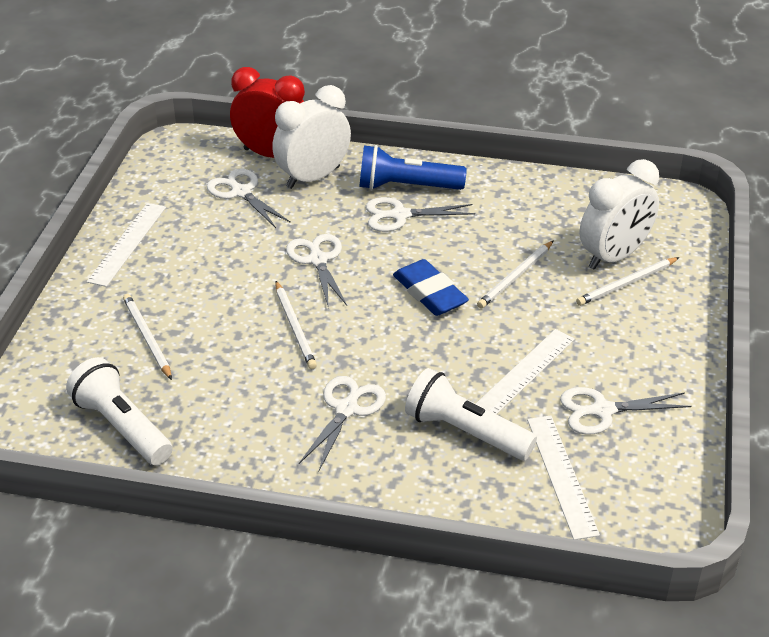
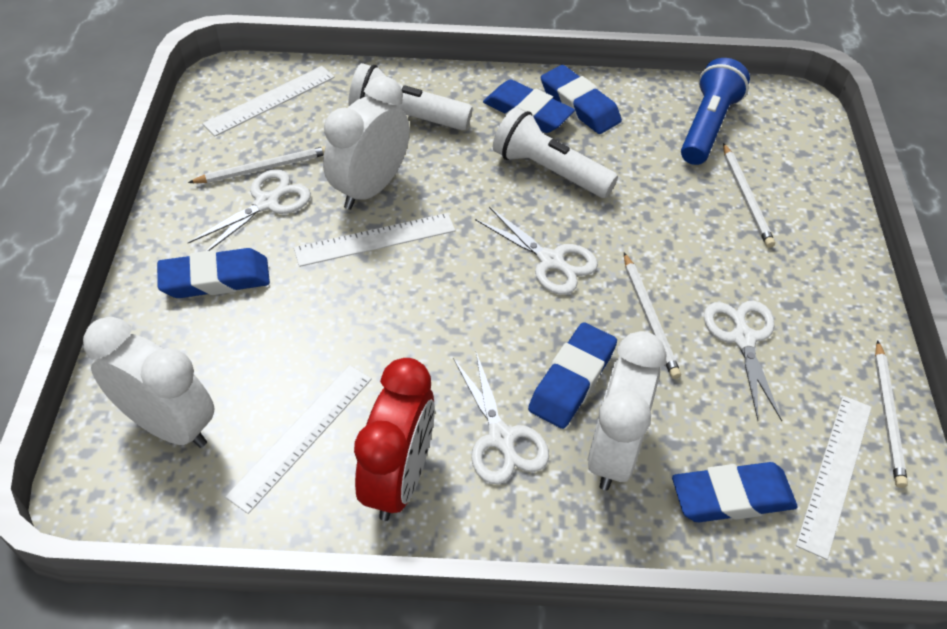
blue eraser: 1 -> 5
white clock: 2 -> 3
white ruler: 3 -> 4
white scissors: 5 -> 4

